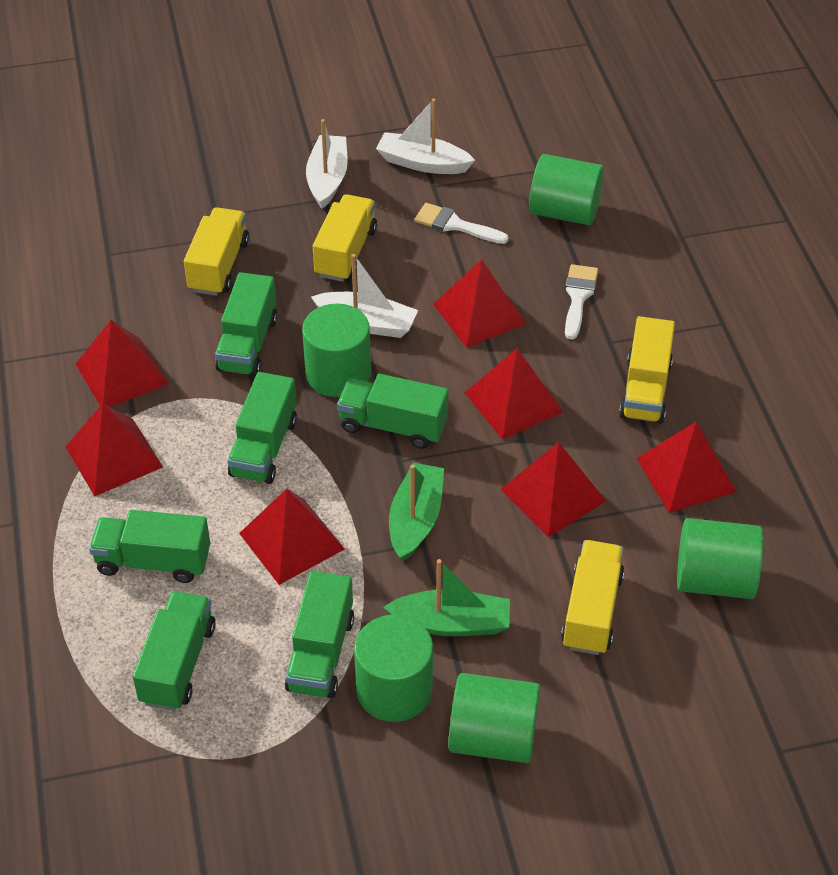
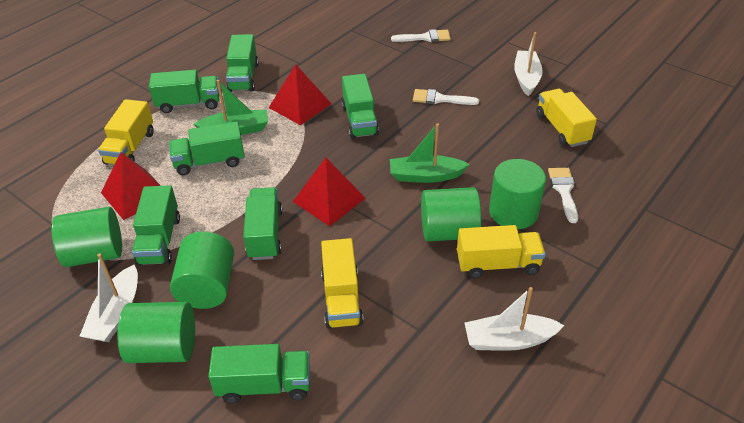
green truck: 6 -> 7
red pyramid: 7 -> 3
white brush: 2 -> 3

